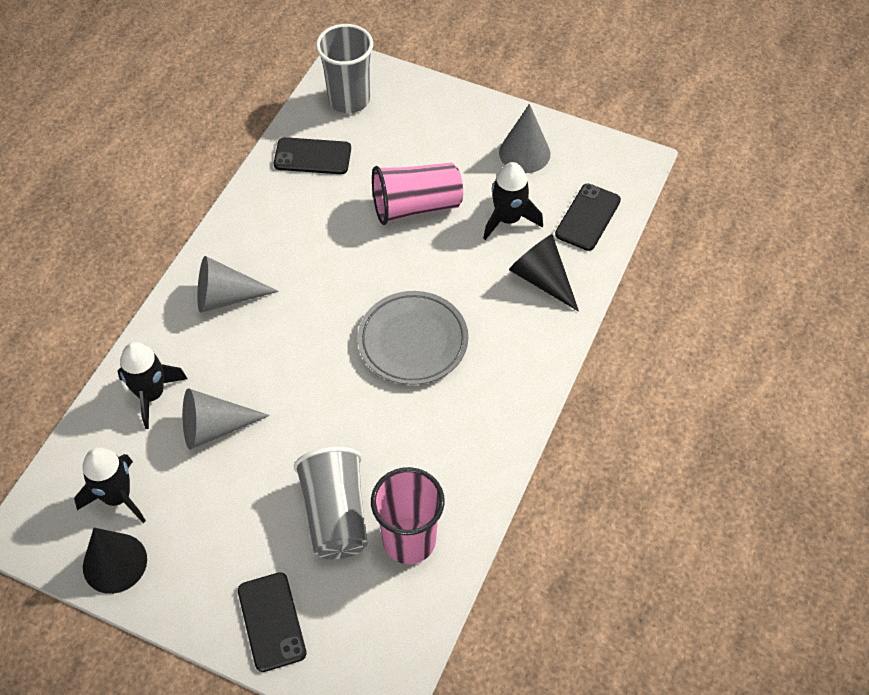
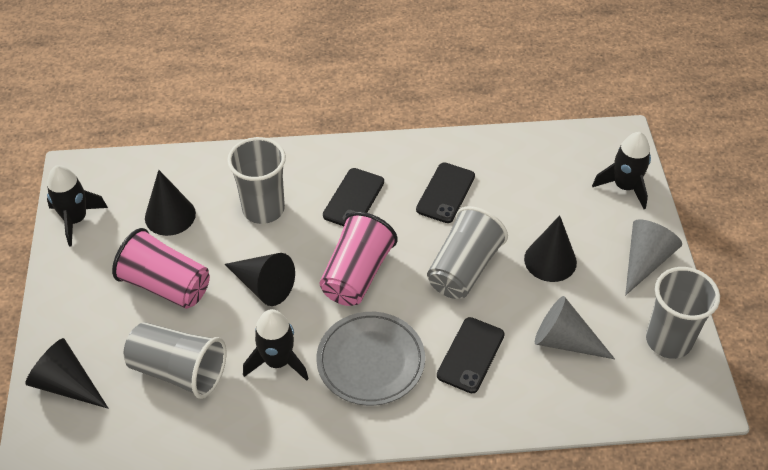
black cone: 2 -> 4
grey cone: 3 -> 2
grey cup: 2 -> 4

